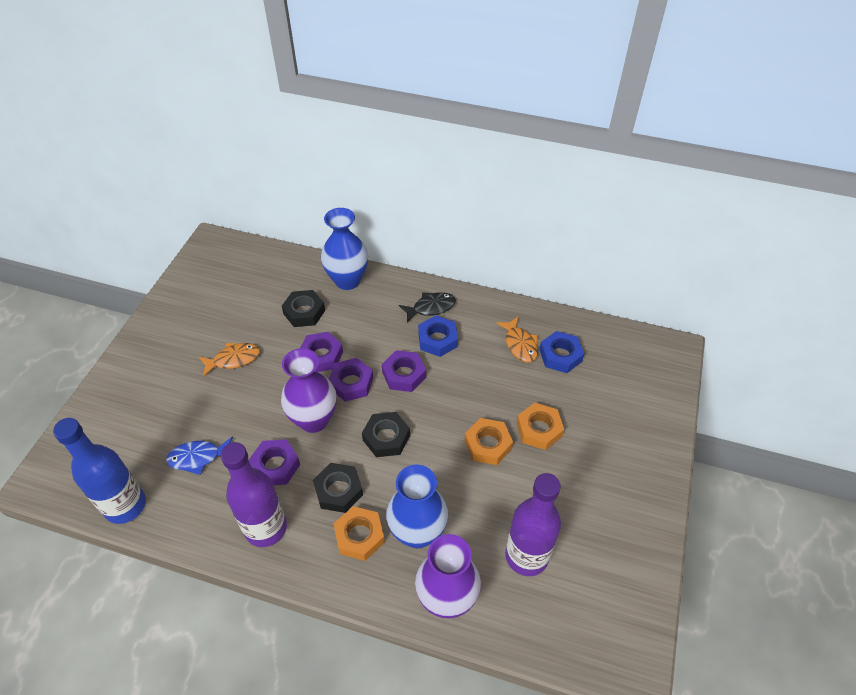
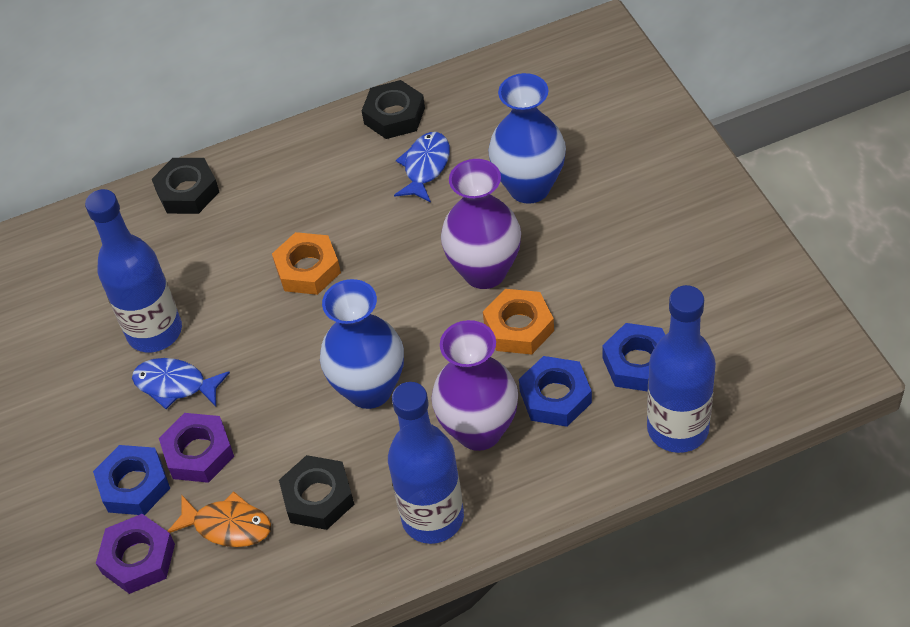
black fish: 1 -> 0
blue bottle: 1 -> 3
blue fish: 1 -> 2
blue nut: 2 -> 3
orange fish: 2 -> 1
orange nut: 3 -> 2
purple bottle: 2 -> 0
purple nut: 4 -> 2

